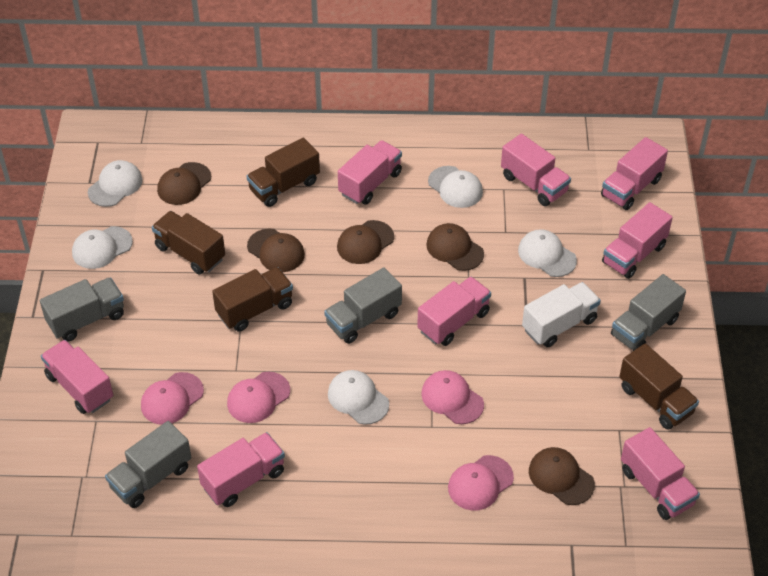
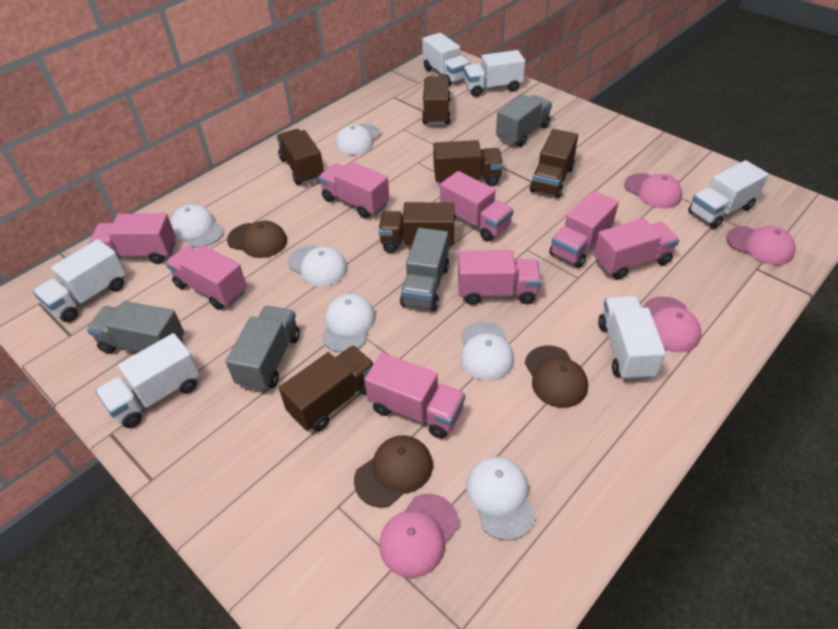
brown cap: 5 -> 3
brown truck: 4 -> 6
white cap: 5 -> 6
white truck: 1 -> 6

